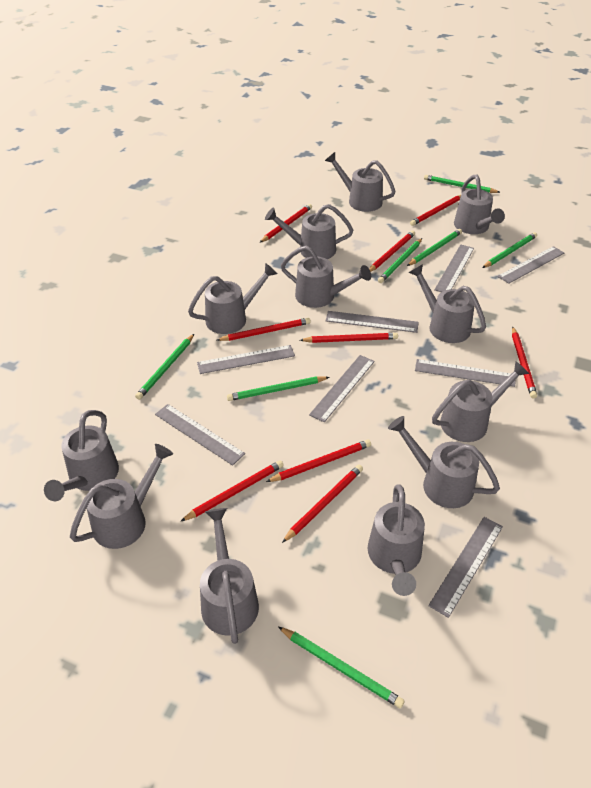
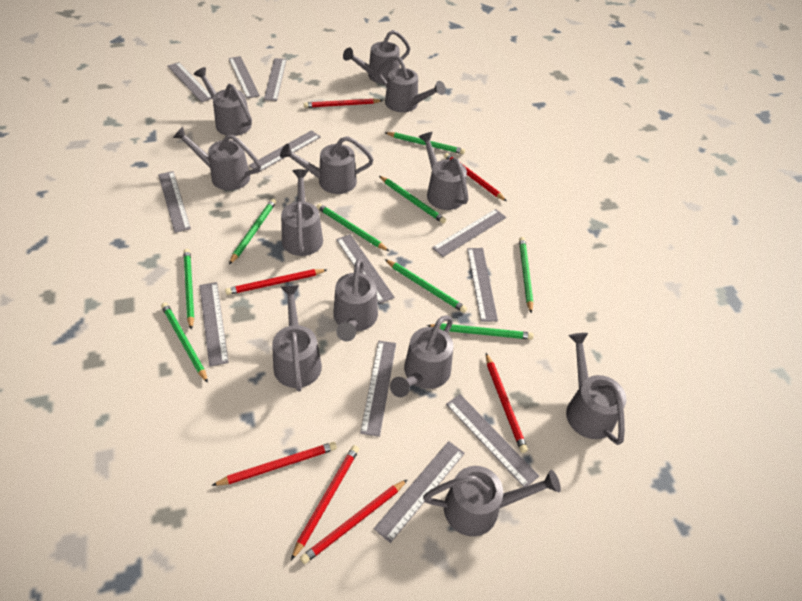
green pencil: 7 -> 9
grey ruler: 8 -> 12
red pencil: 9 -> 7

